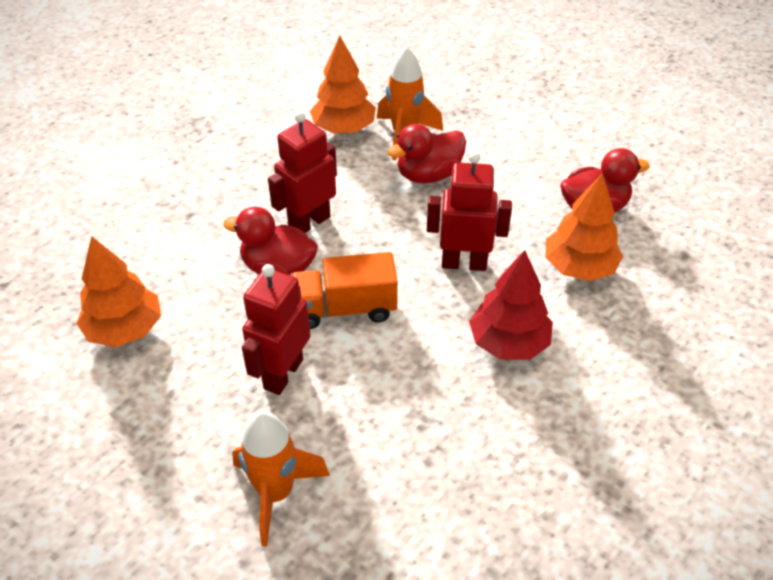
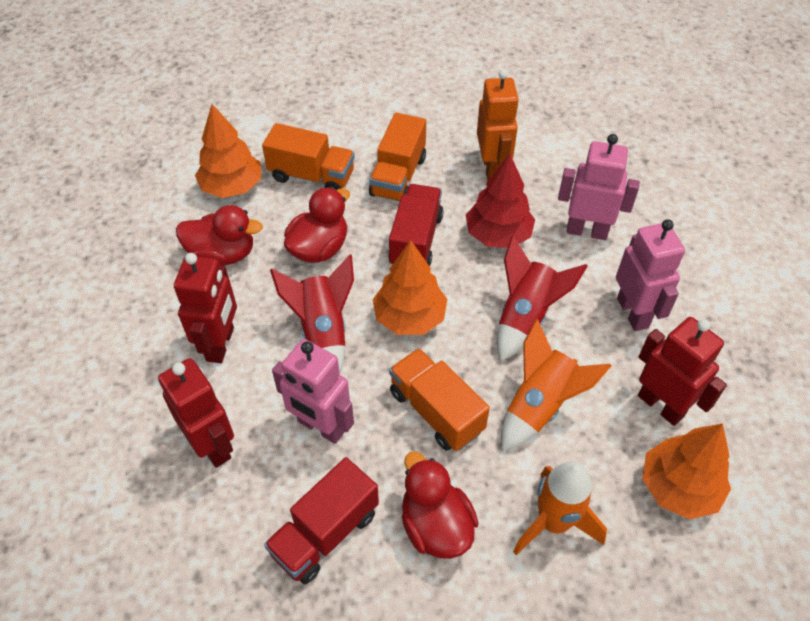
orange robot: 0 -> 1
orange truck: 1 -> 3
pink robot: 0 -> 3
red rocket: 0 -> 2
red truck: 0 -> 2

